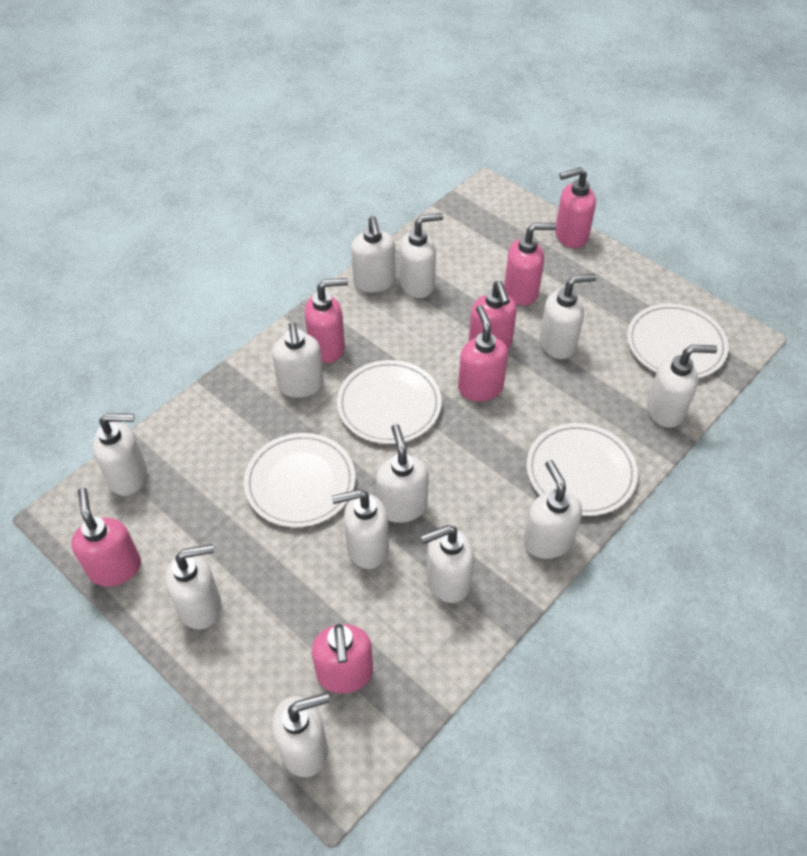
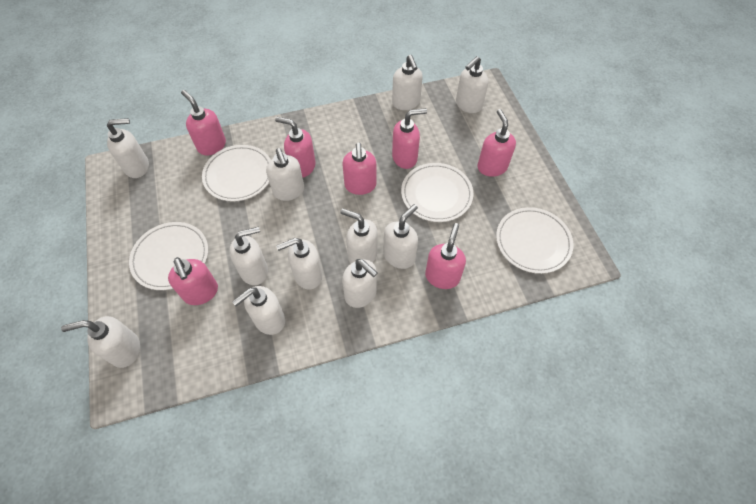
white soap dispenser: 12 -> 11

